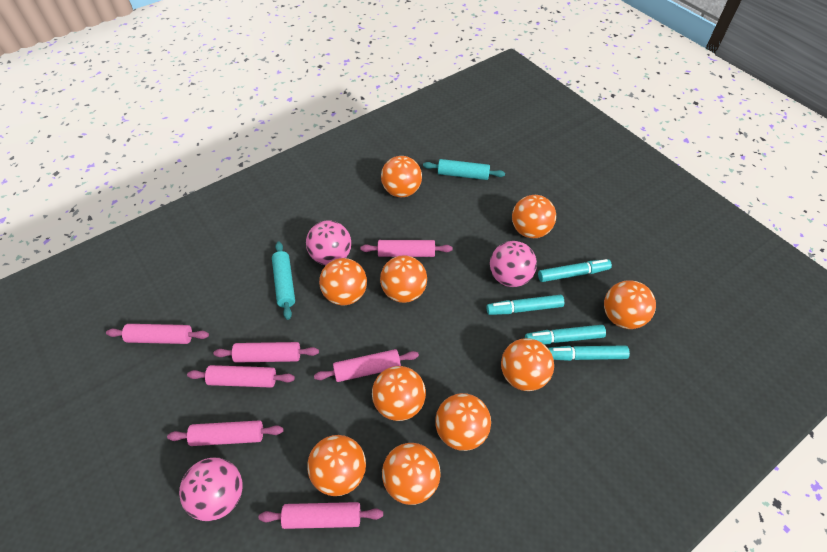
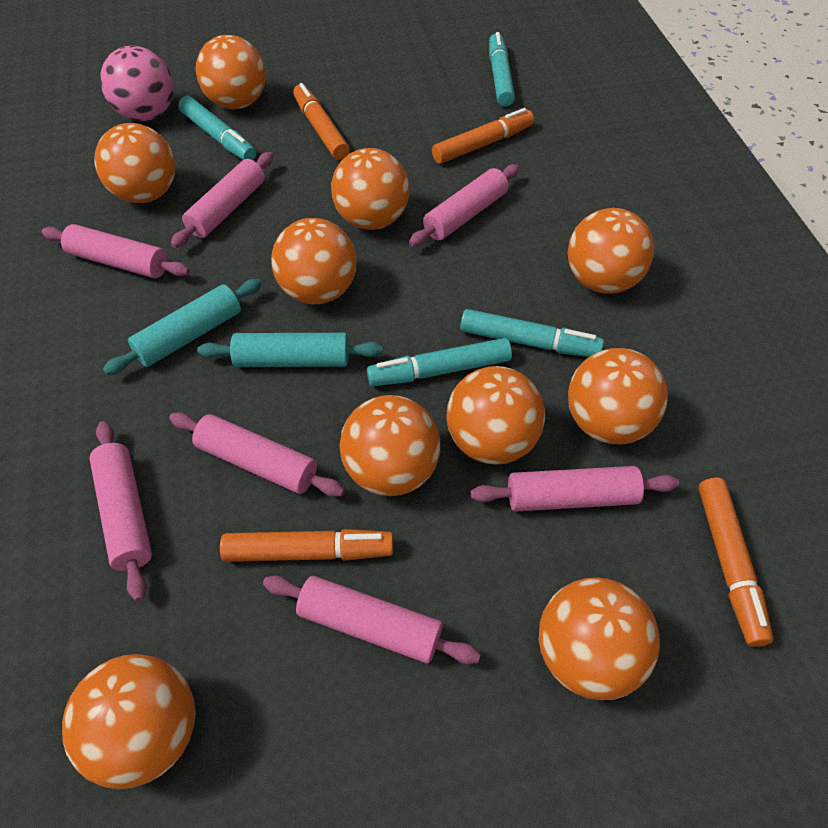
orange marker: 0 -> 4
pink ball: 3 -> 1

